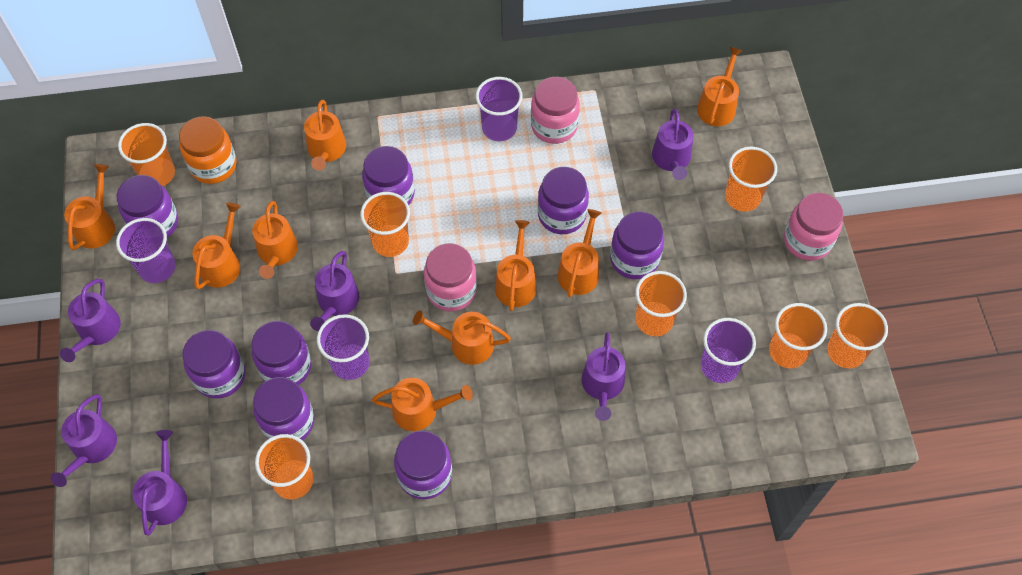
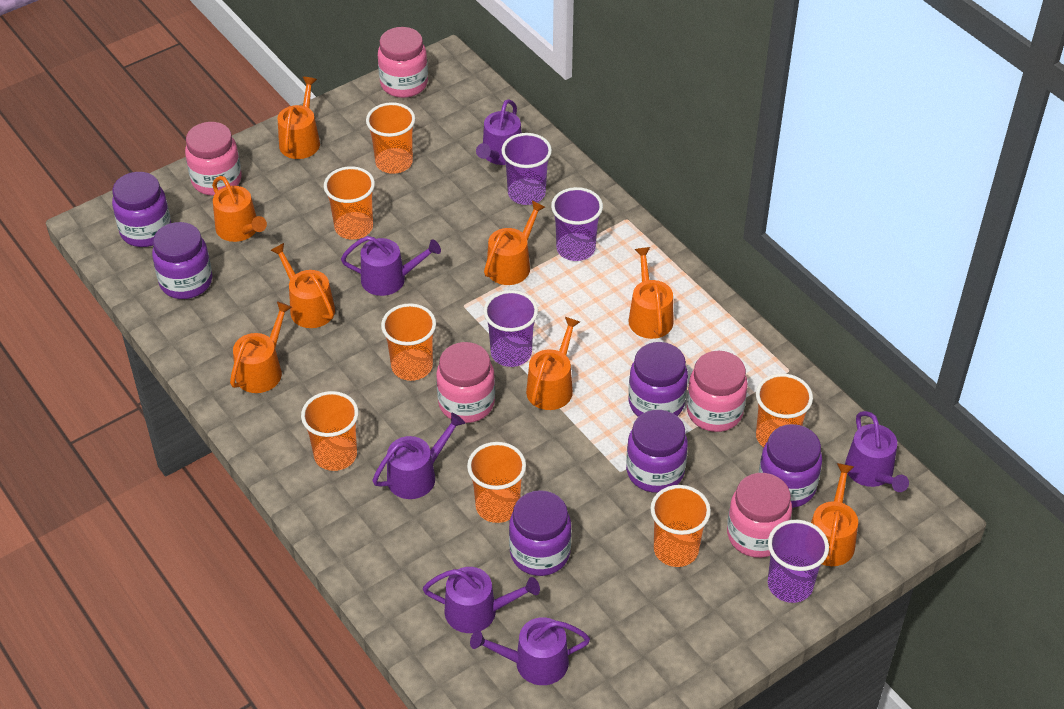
orange jar: 1 -> 0
orange watering can: 9 -> 8
pink jar: 3 -> 5
purple jar: 8 -> 6

